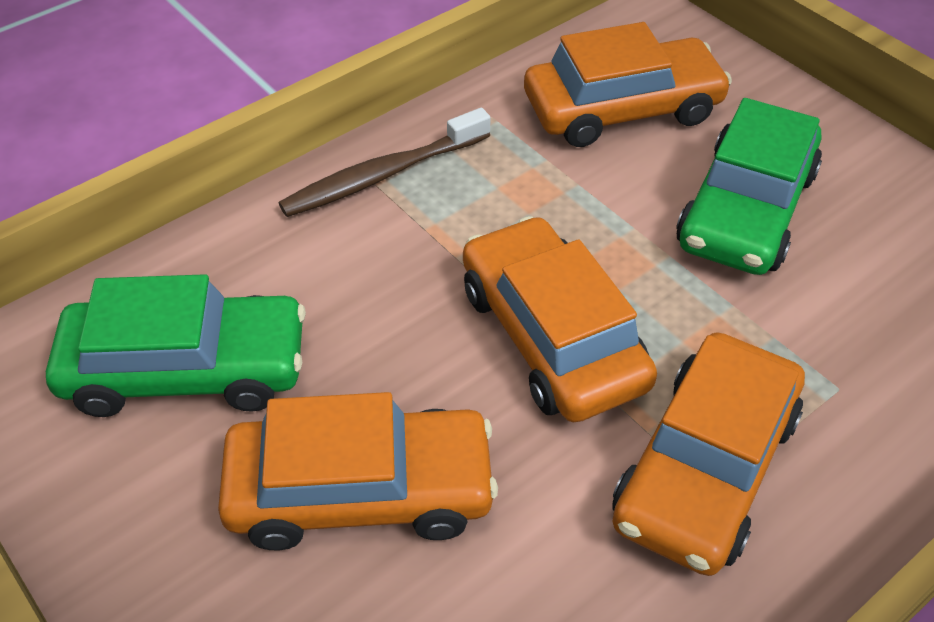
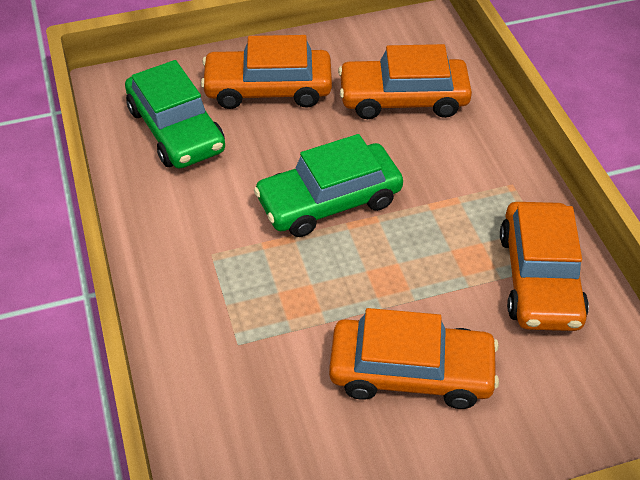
brown toothbrush: 1 -> 0

